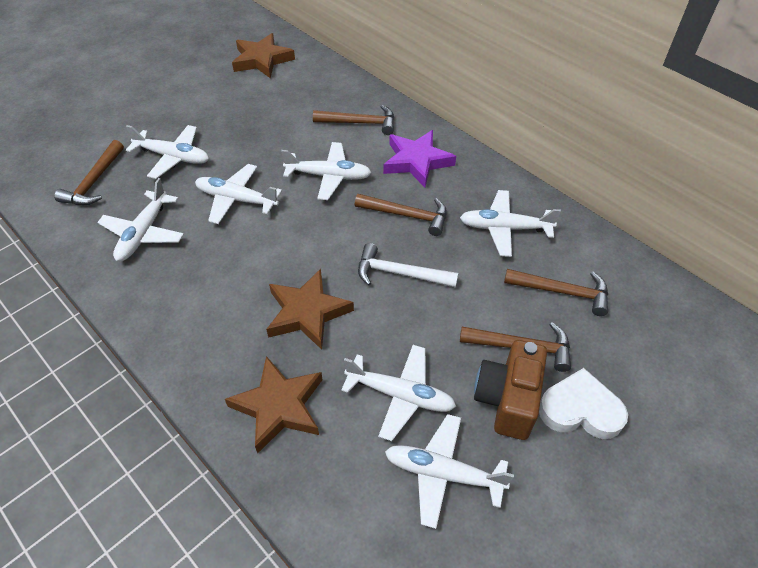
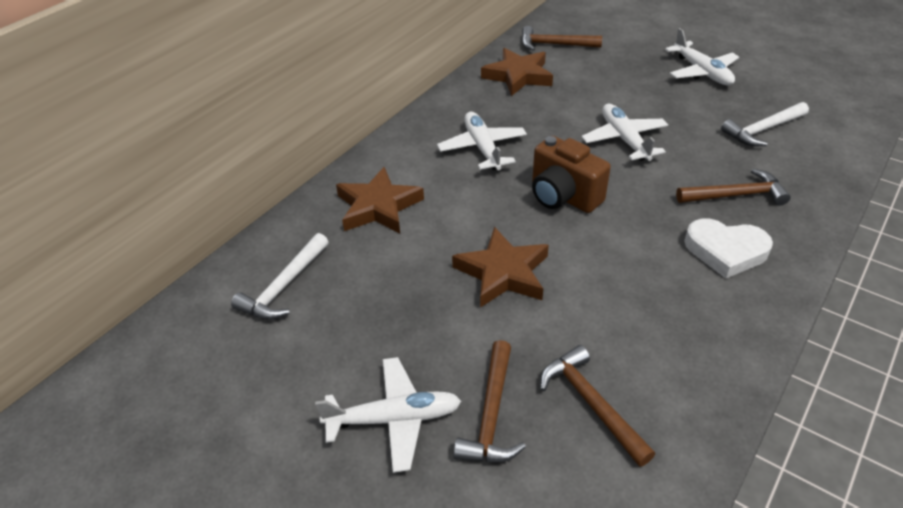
brown hammer: 5 -> 4
purple star: 1 -> 0
white hammer: 1 -> 2
white plane: 7 -> 4

